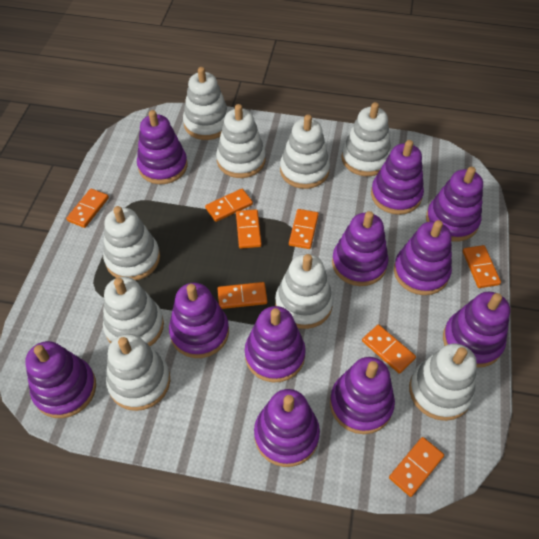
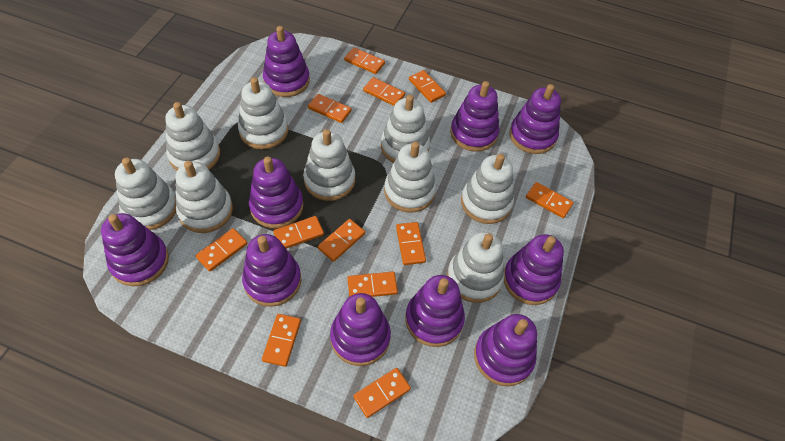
orange domino: 8 -> 12
purple stacking toy: 11 -> 10

